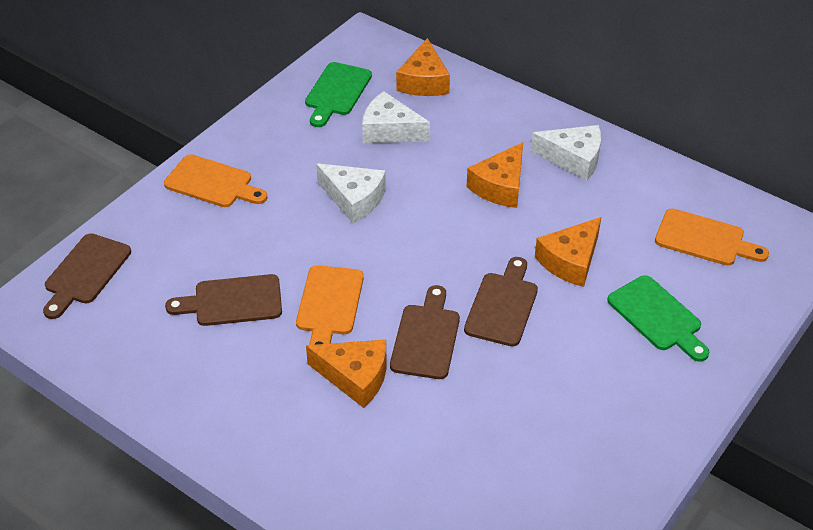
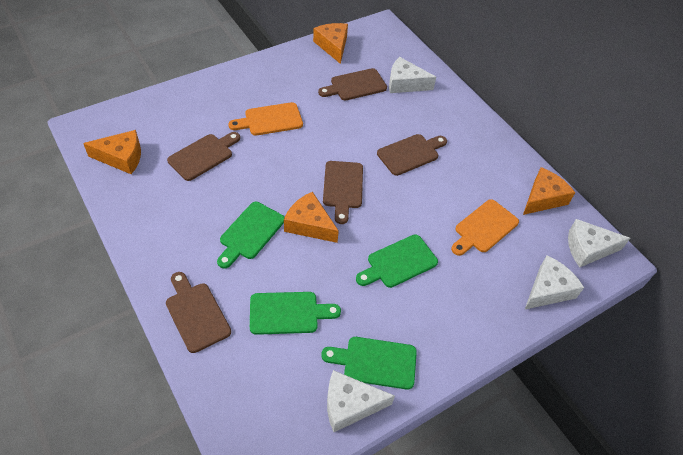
brown cutting board: 4 -> 5
green cutting board: 2 -> 4
orange cutting board: 3 -> 2
white cheese: 3 -> 4

